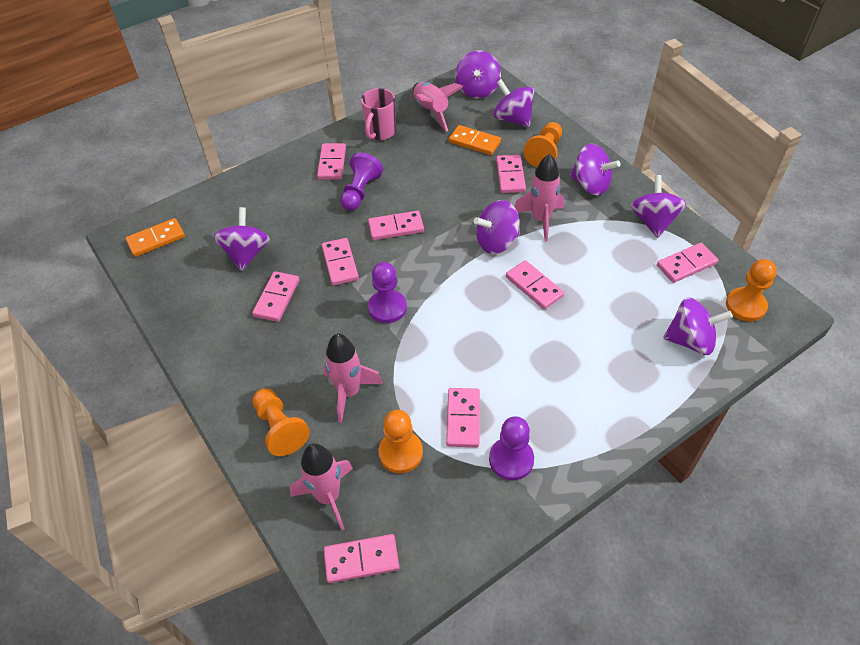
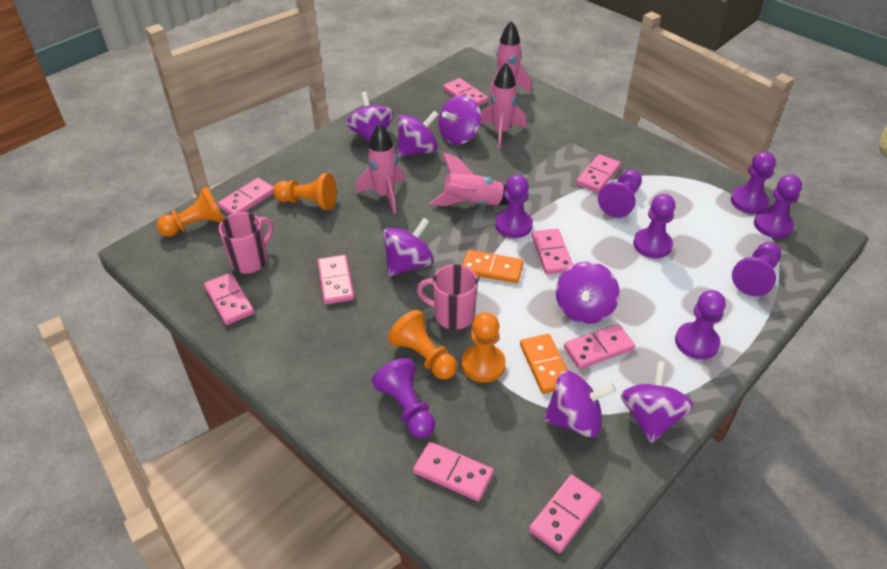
pink mug: 1 -> 2
purple pawn: 3 -> 8

